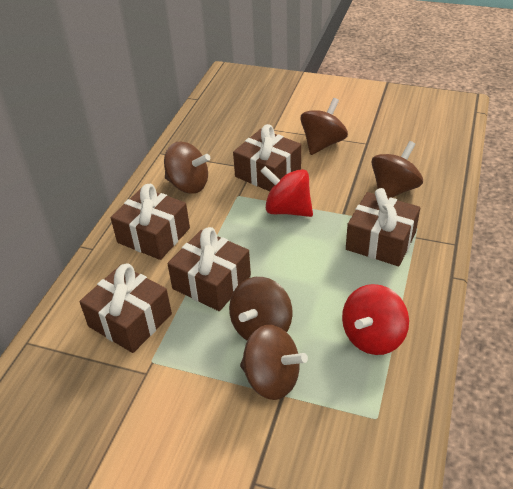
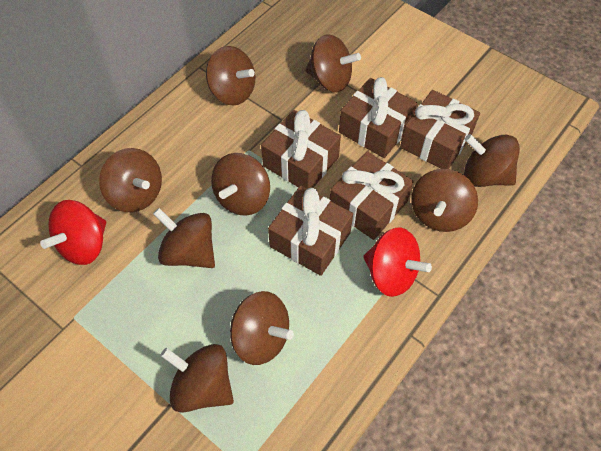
brown spinning top: 5 -> 9

